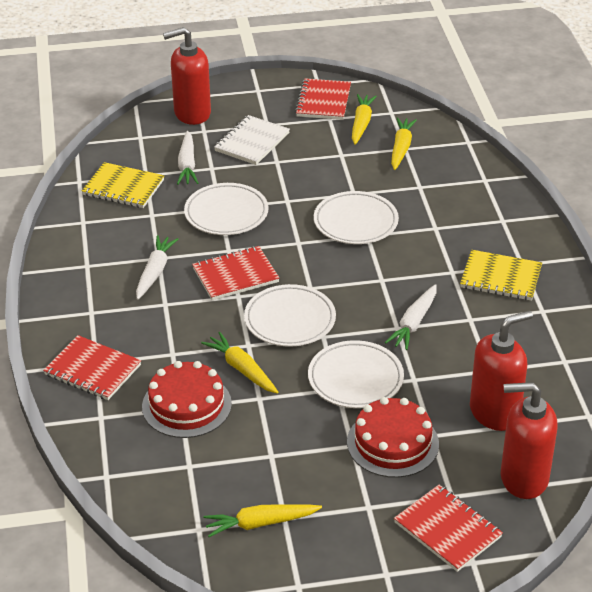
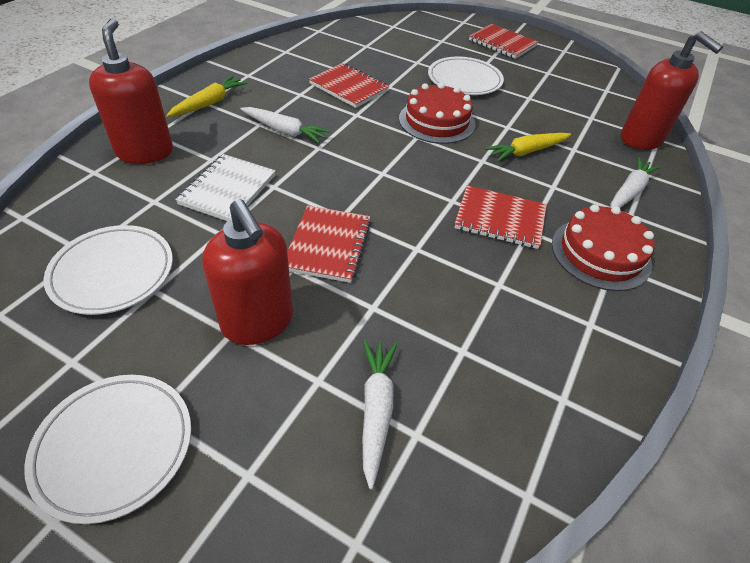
white plate: 4 -> 3
yellow carrot: 4 -> 2
yellow notebook: 2 -> 0

